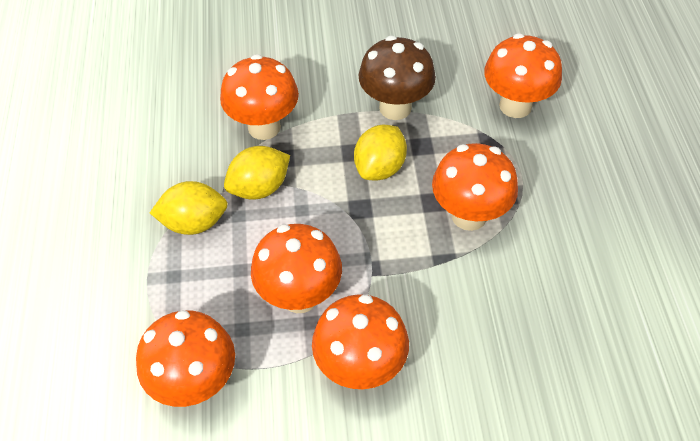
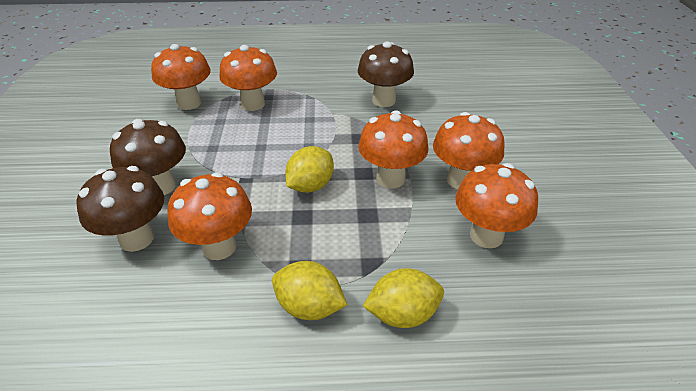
brown mushroom: 1 -> 3

